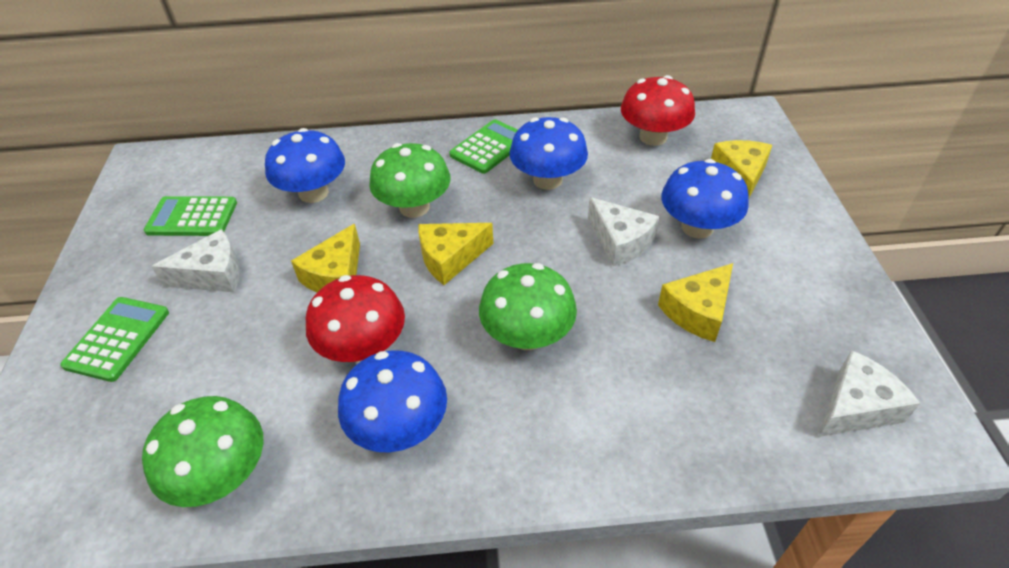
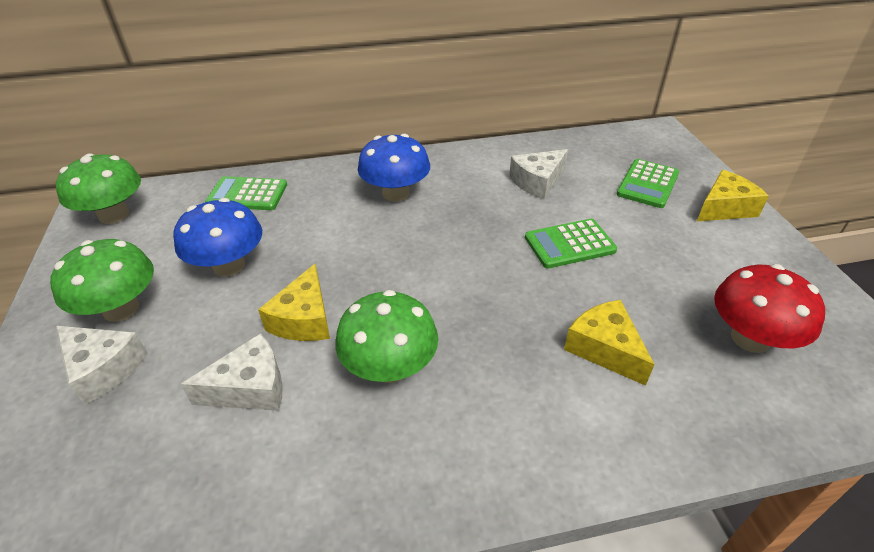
blue mushroom: 4 -> 2
red mushroom: 2 -> 1
yellow cheese: 4 -> 3

